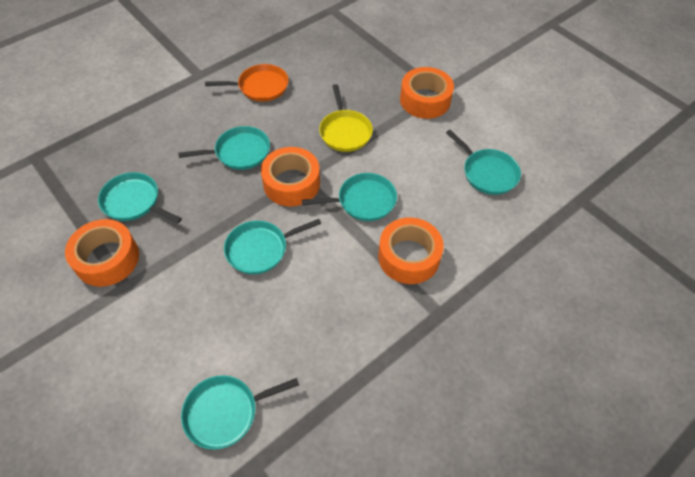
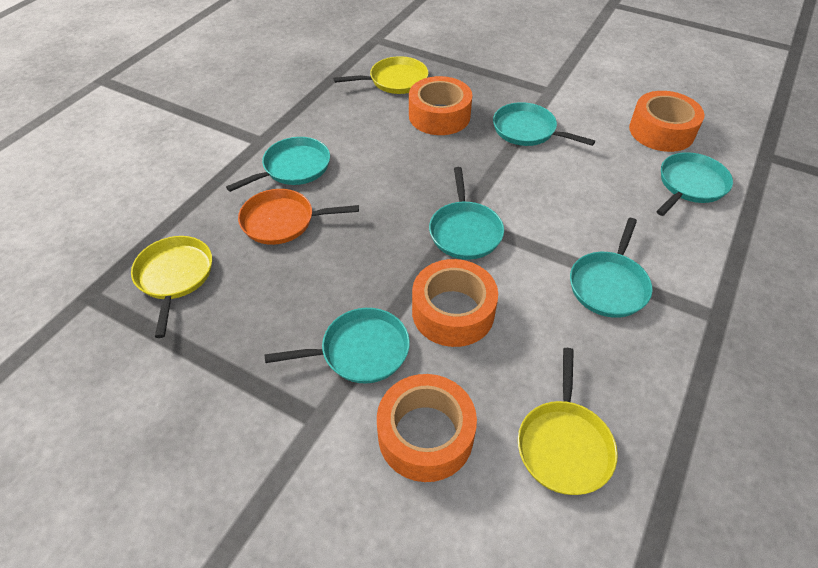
yellow pan: 1 -> 3

